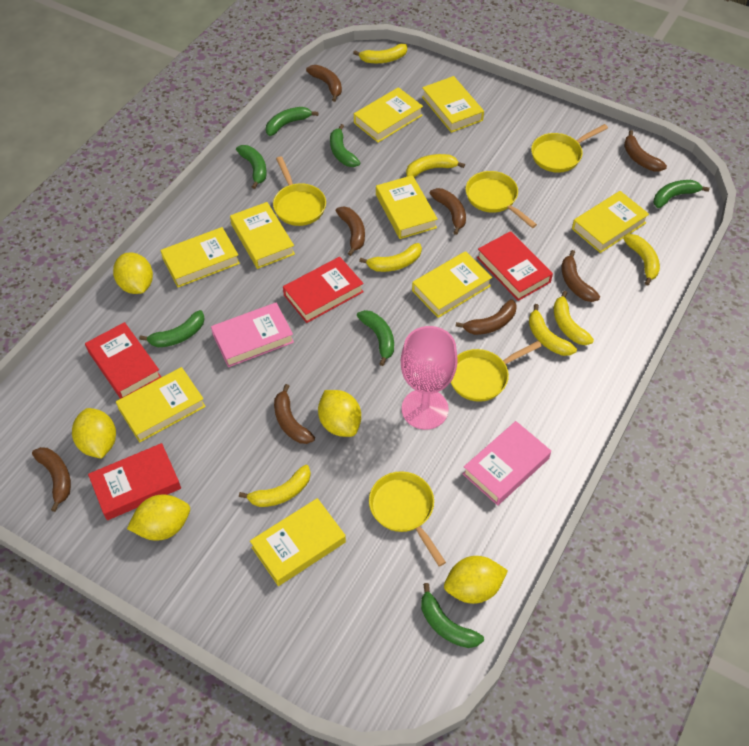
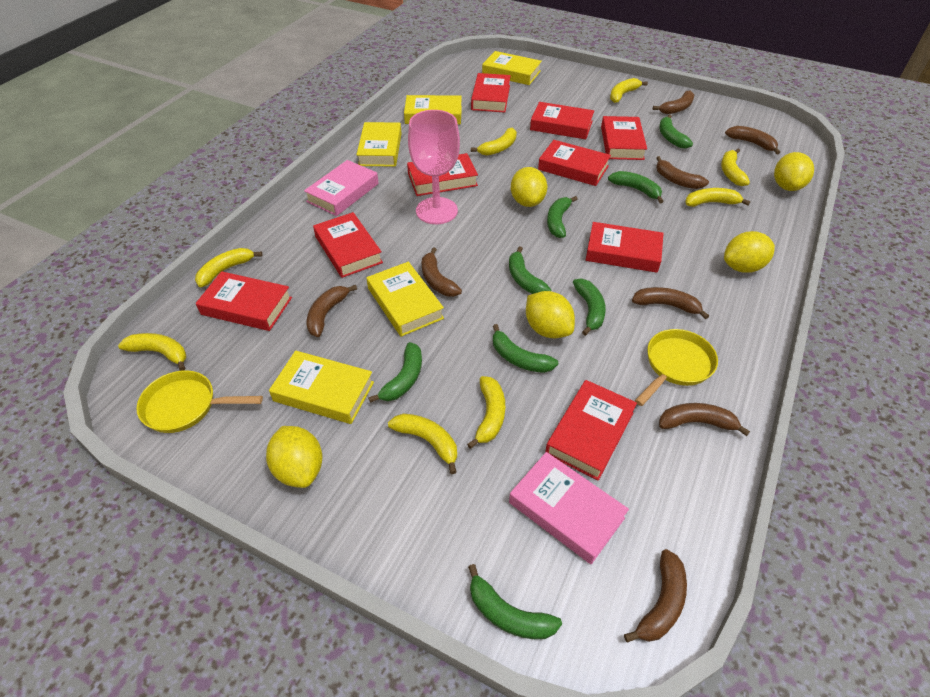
green banana: 7 -> 8
red book: 4 -> 9
yellow banana: 7 -> 8
yellow book: 9 -> 5
yellow pan: 5 -> 2

